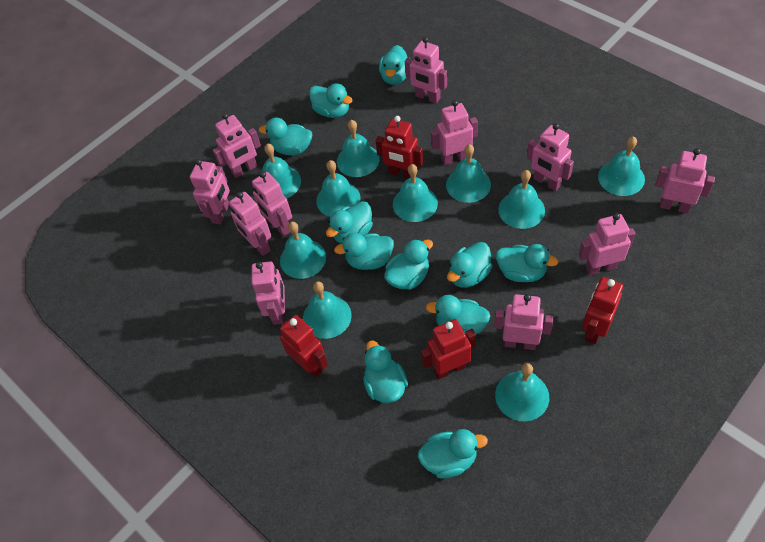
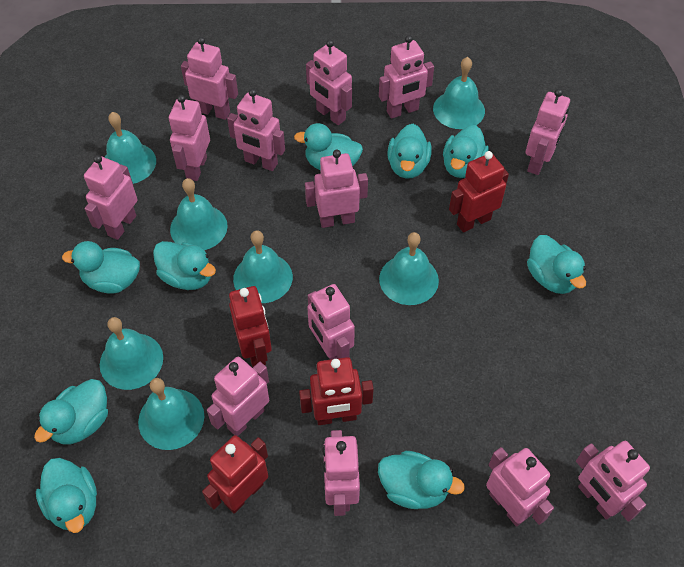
pink robot: 11 -> 13
turquoise bell: 10 -> 7
turquoise duck: 11 -> 9

